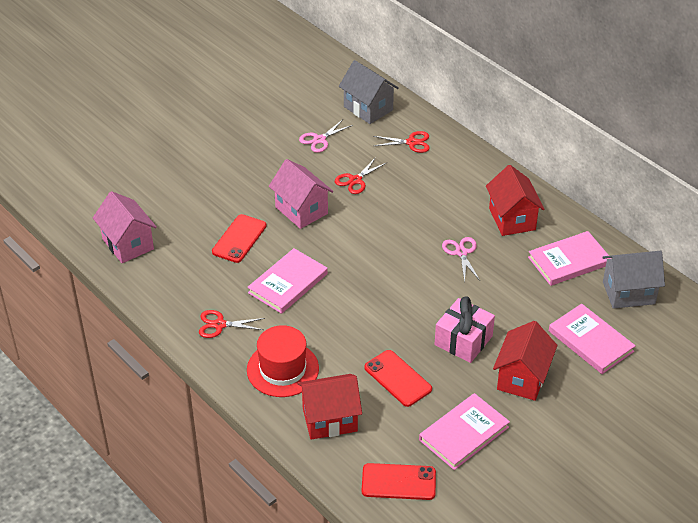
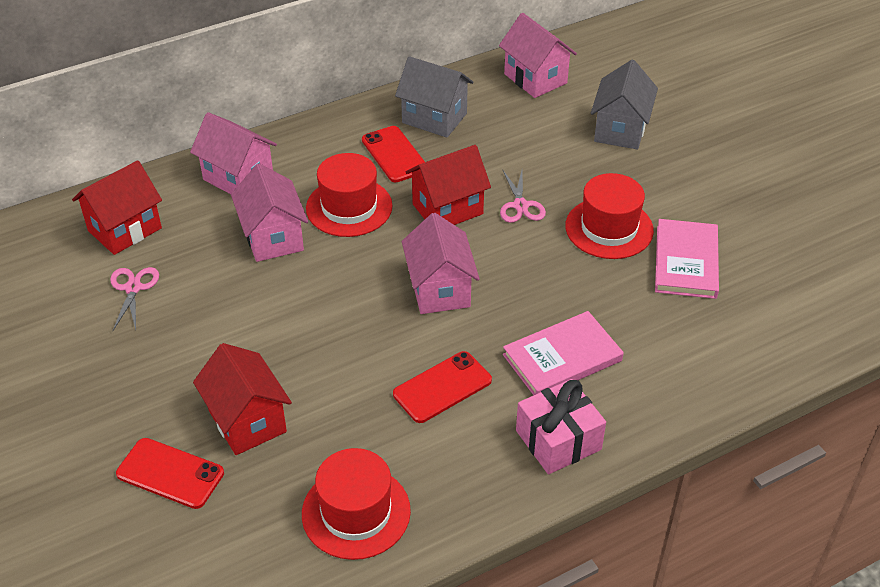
pink book: 4 -> 2
pink house: 2 -> 4
red hat: 1 -> 3
red scissors: 3 -> 0

